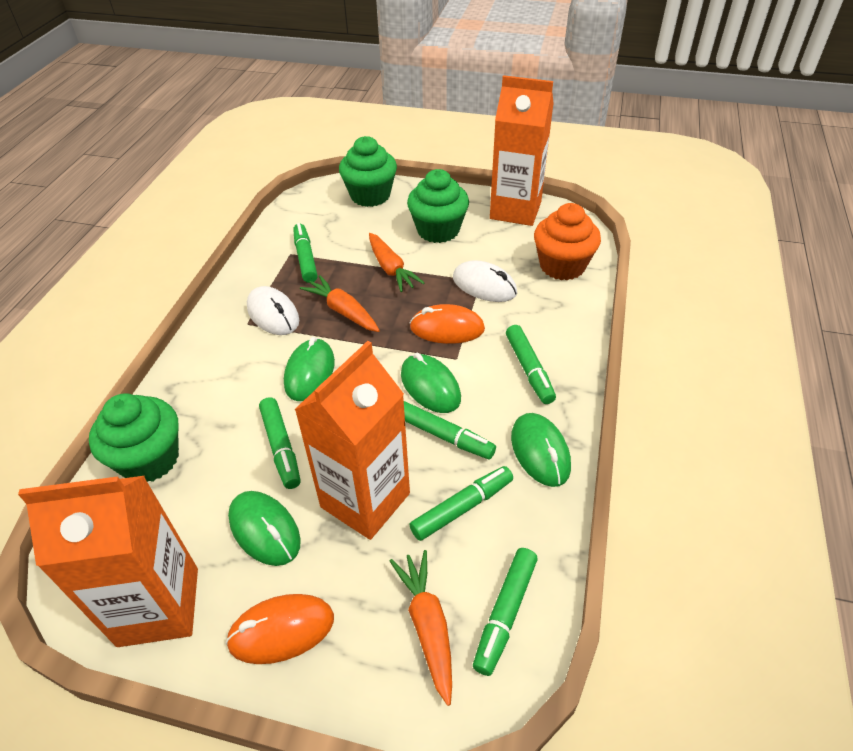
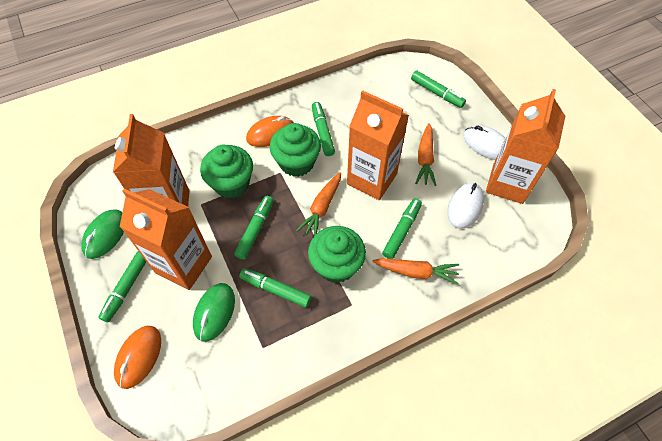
green mouse: 4 -> 2
orange carton: 3 -> 4
orange cupcake: 1 -> 0

